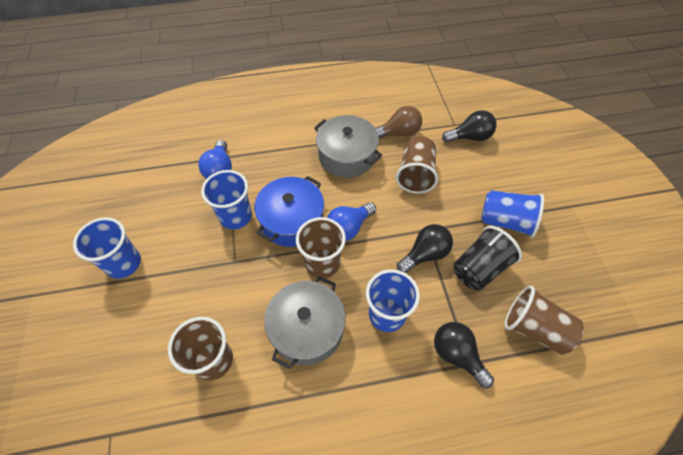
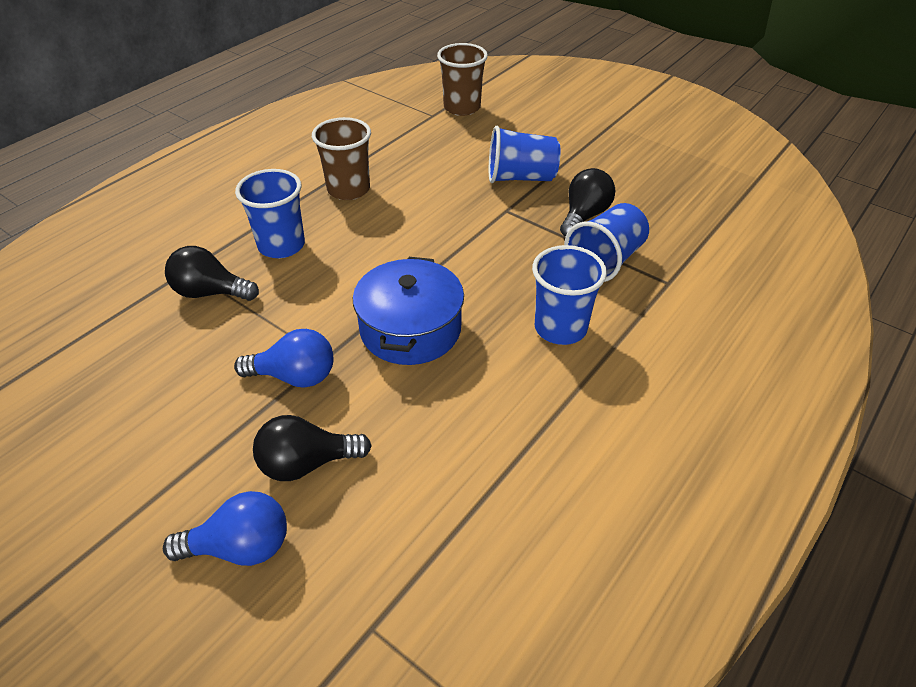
black cup: 1 -> 0
brown cup: 4 -> 2
brown light bulb: 1 -> 0
grey pot: 2 -> 0

